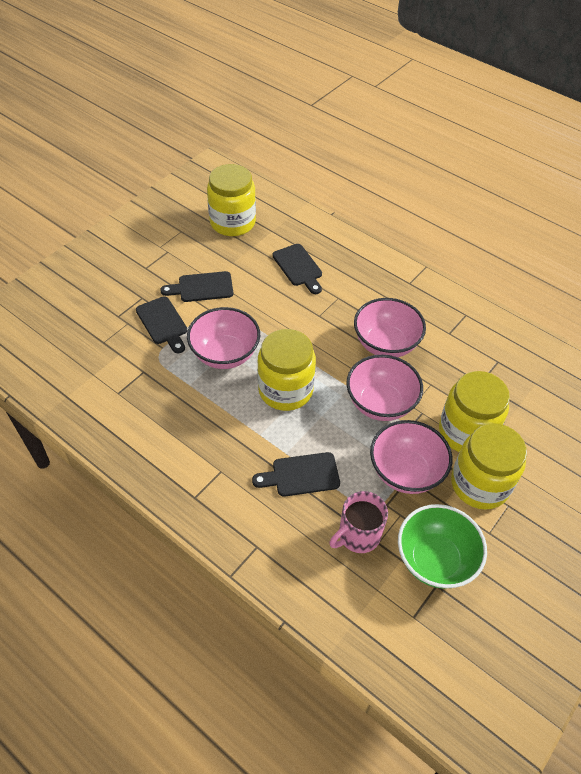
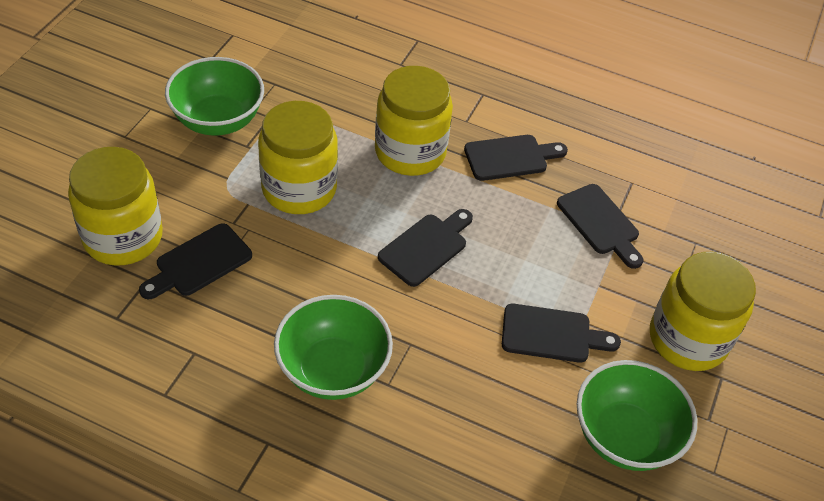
black cutting board: 4 -> 5
green bowl: 1 -> 3
pink bowl: 4 -> 0
pink mug: 1 -> 0

